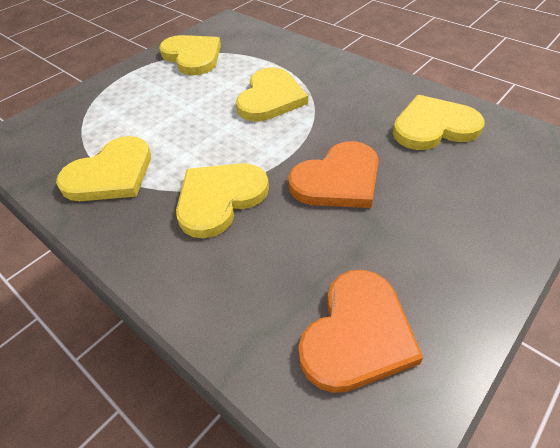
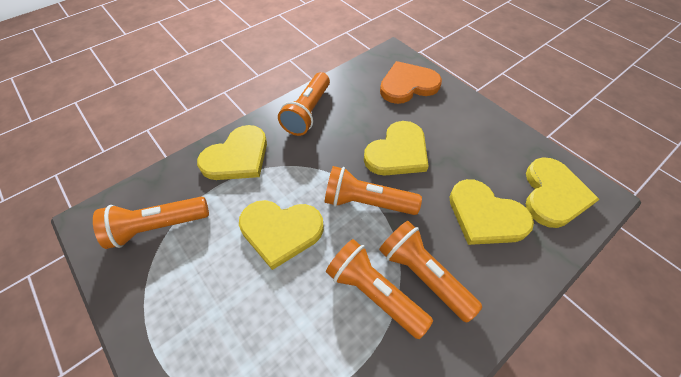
orange flashlight: 0 -> 5
orange heart: 2 -> 1

